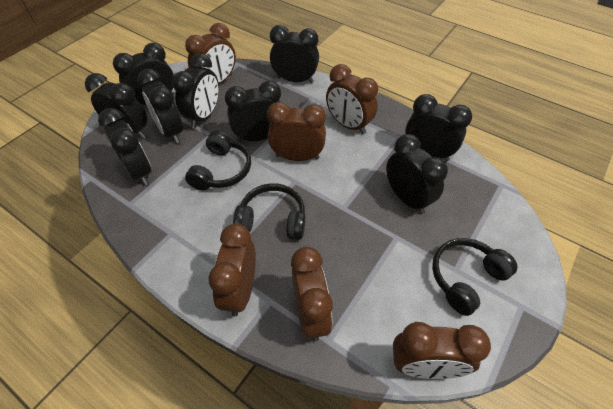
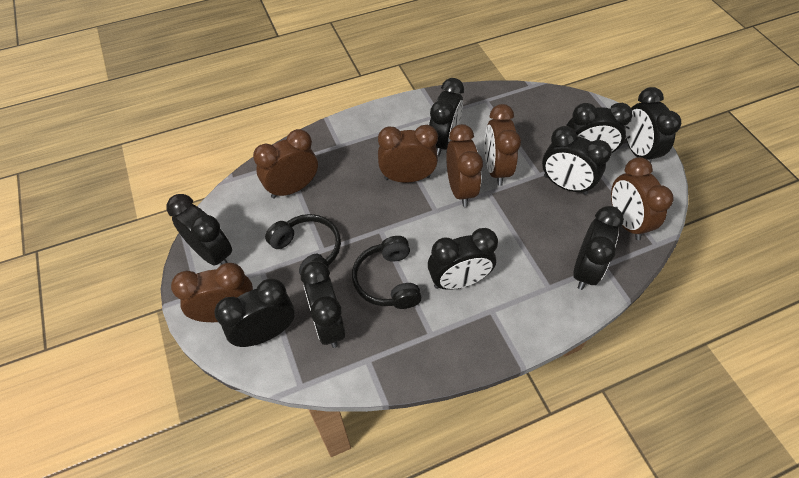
black headphones: 3 -> 2

